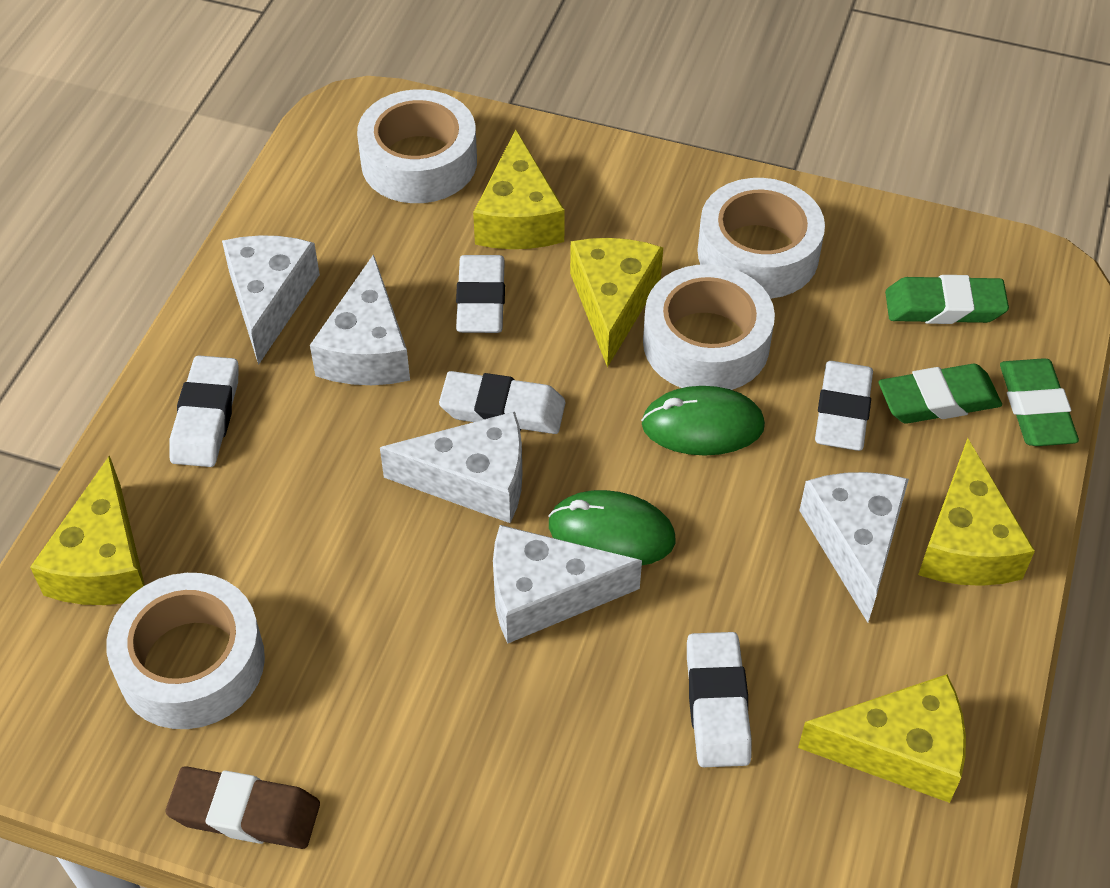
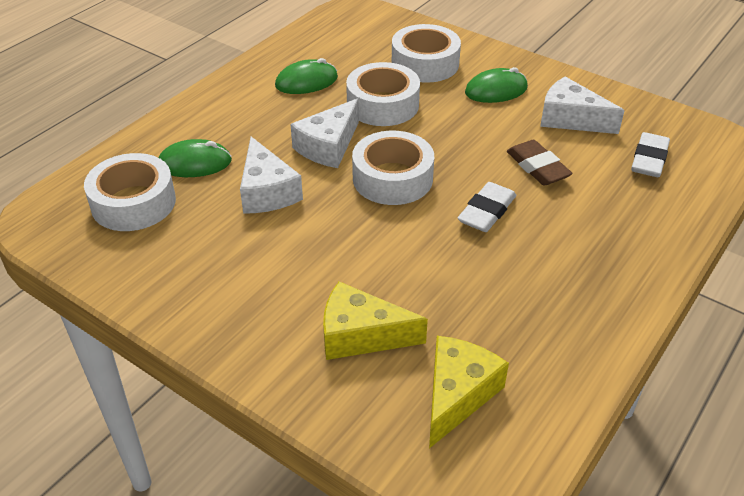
green eraser: 3 -> 0
green mouse: 2 -> 3
white cheese: 5 -> 3
white eraser: 5 -> 2
yellow cheese: 5 -> 2

